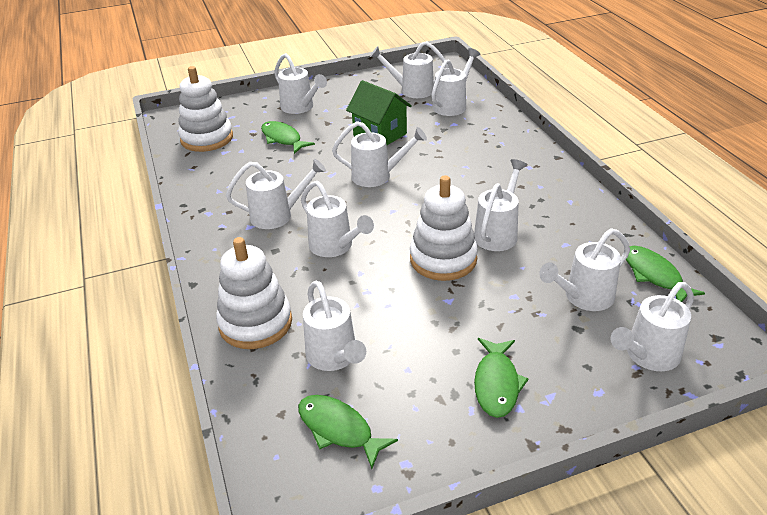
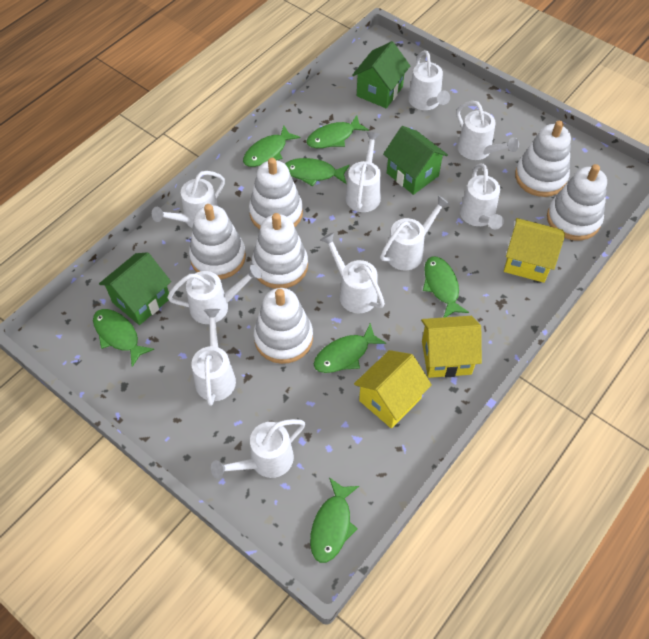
green fish: 4 -> 7
green house: 1 -> 3
white stacking toy: 3 -> 6
yellow house: 0 -> 3

